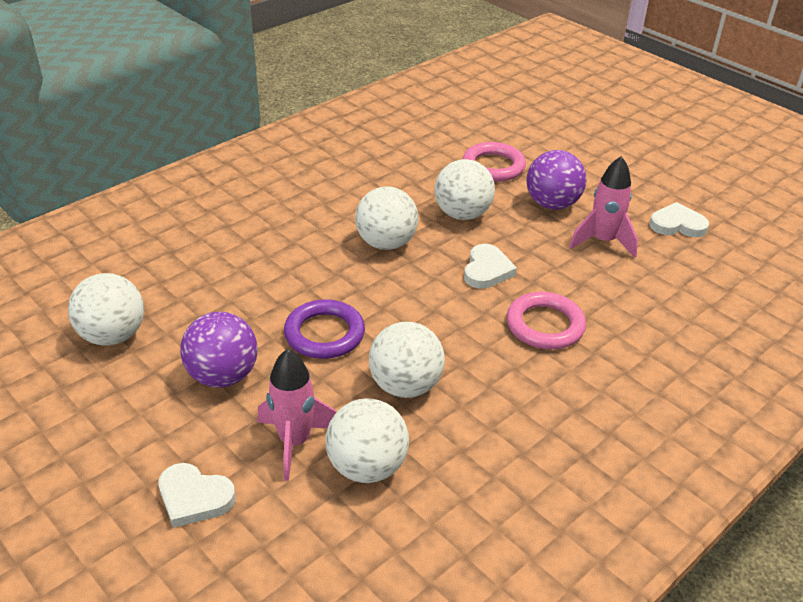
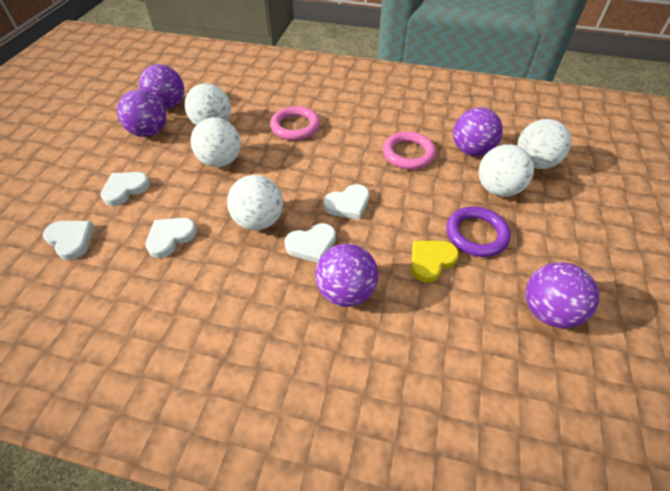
pink rocket: 2 -> 0
purple ball: 2 -> 5
white heart: 3 -> 5
yellow heart: 0 -> 1

